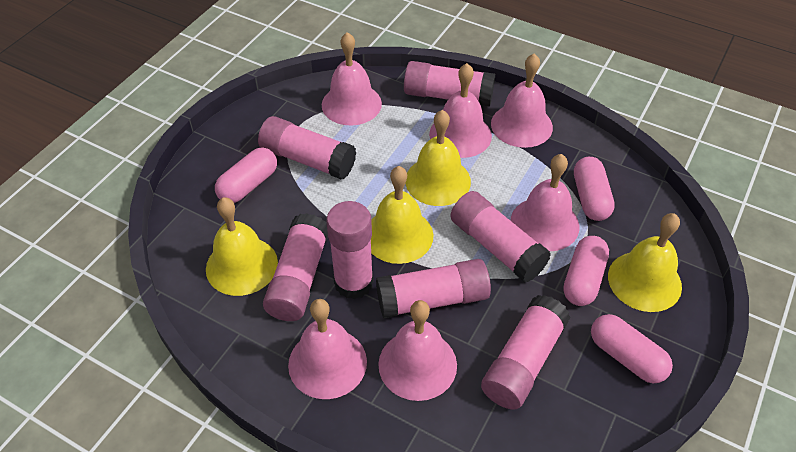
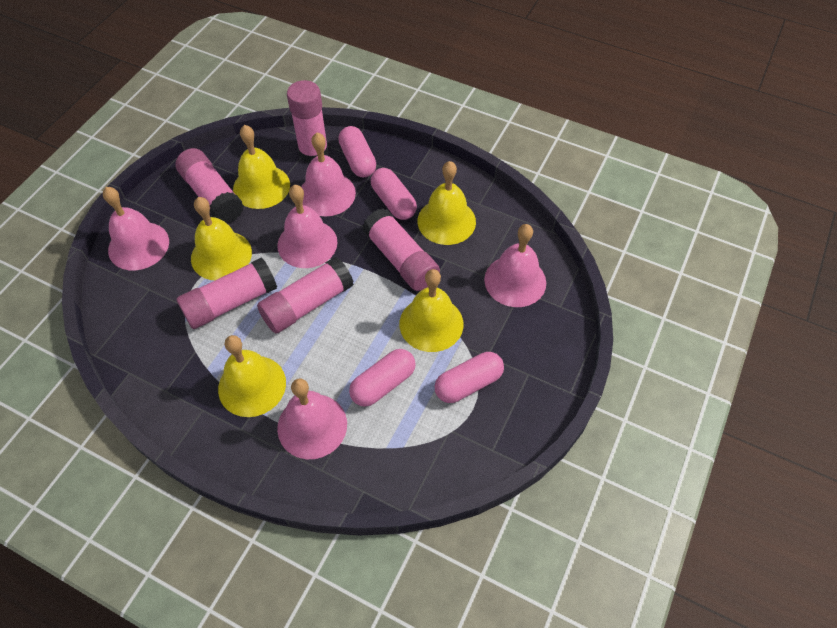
pink bell: 6 -> 5
pink glue stick: 7 -> 5
yellow bell: 4 -> 5

